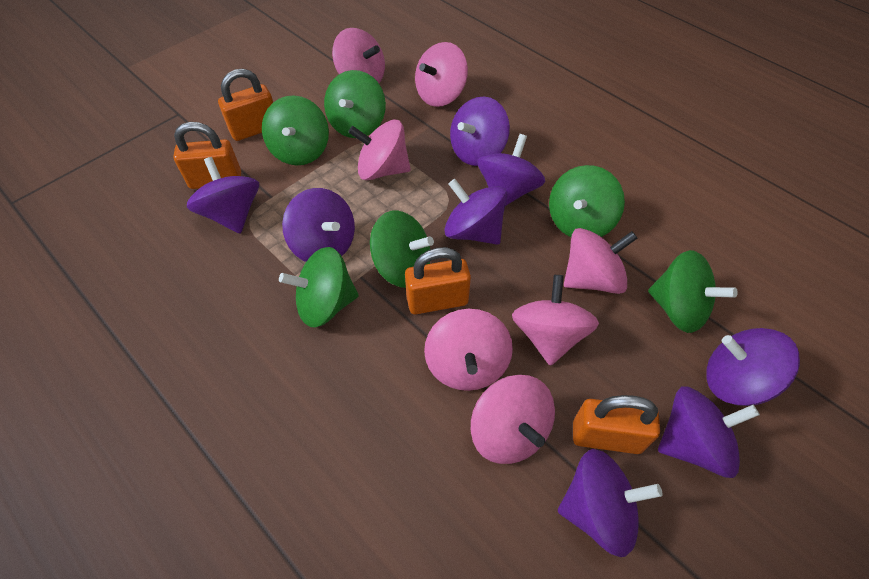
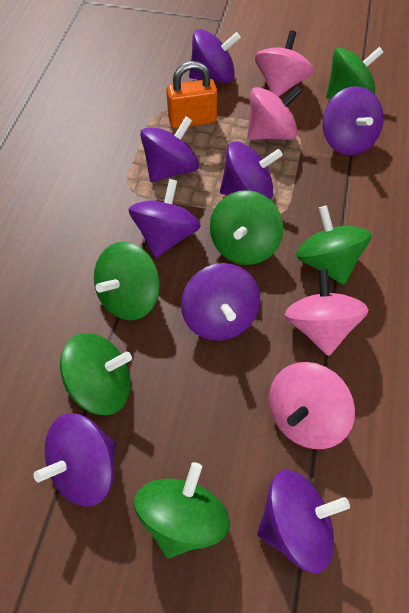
orange padlock: 4 -> 1
pink spinning top: 7 -> 4

